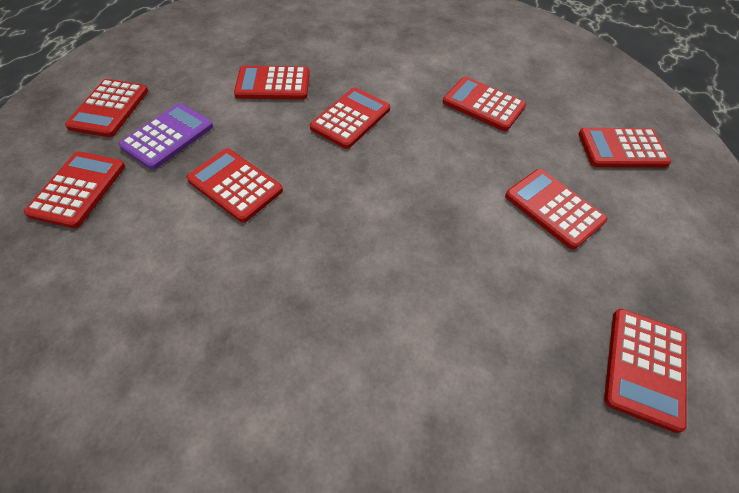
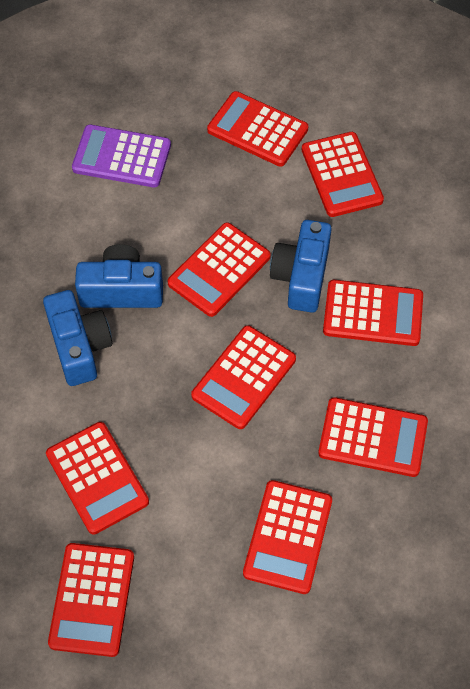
blue camera: 0 -> 3

